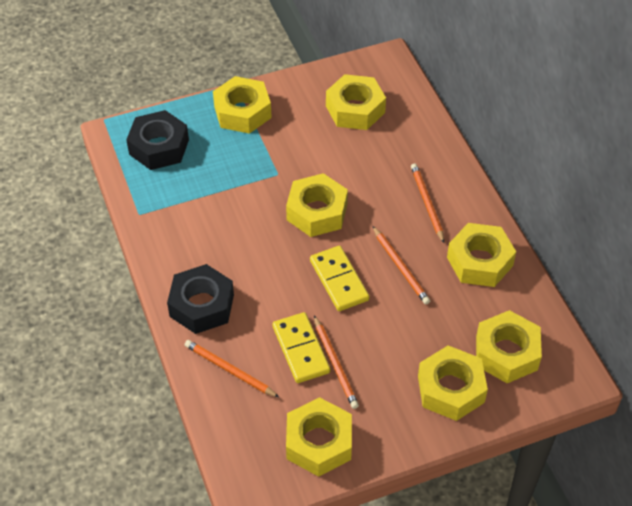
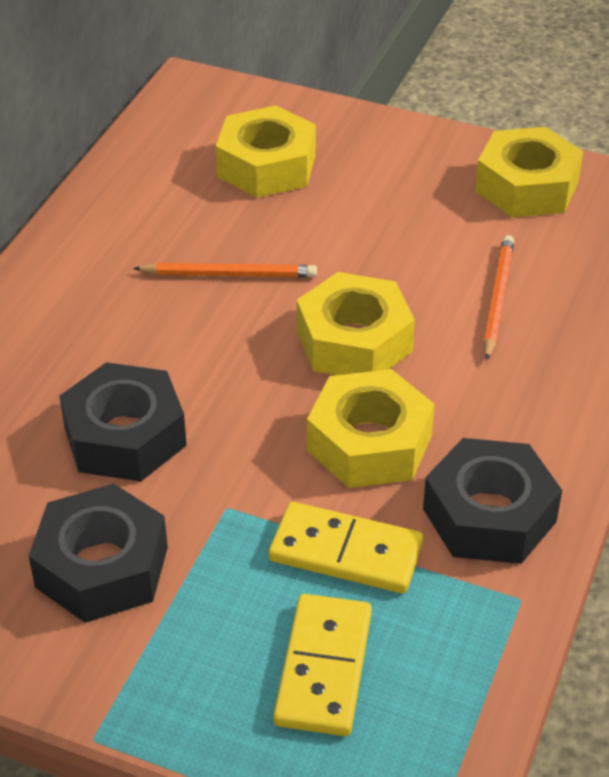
black nut: 2 -> 3
orange pencil: 4 -> 2
yellow nut: 7 -> 4

